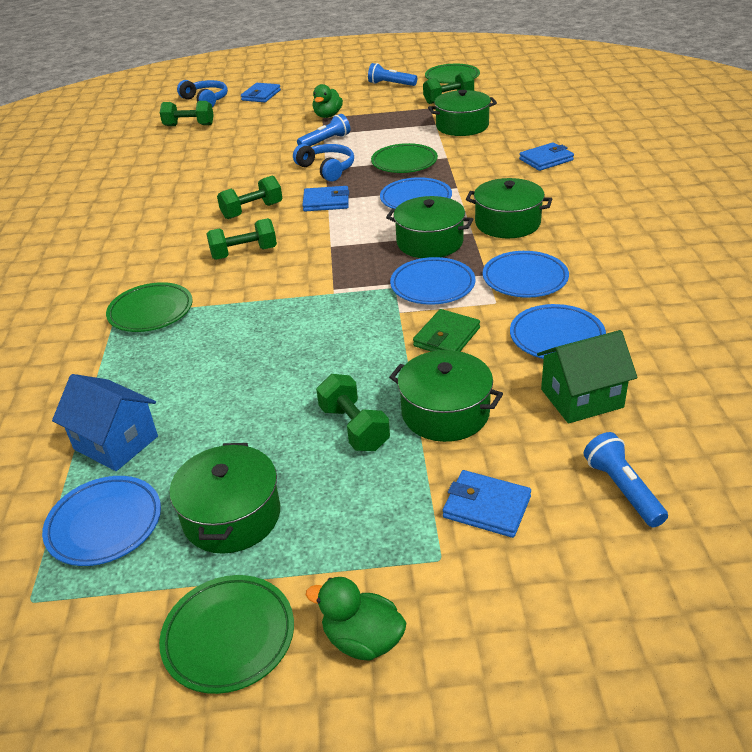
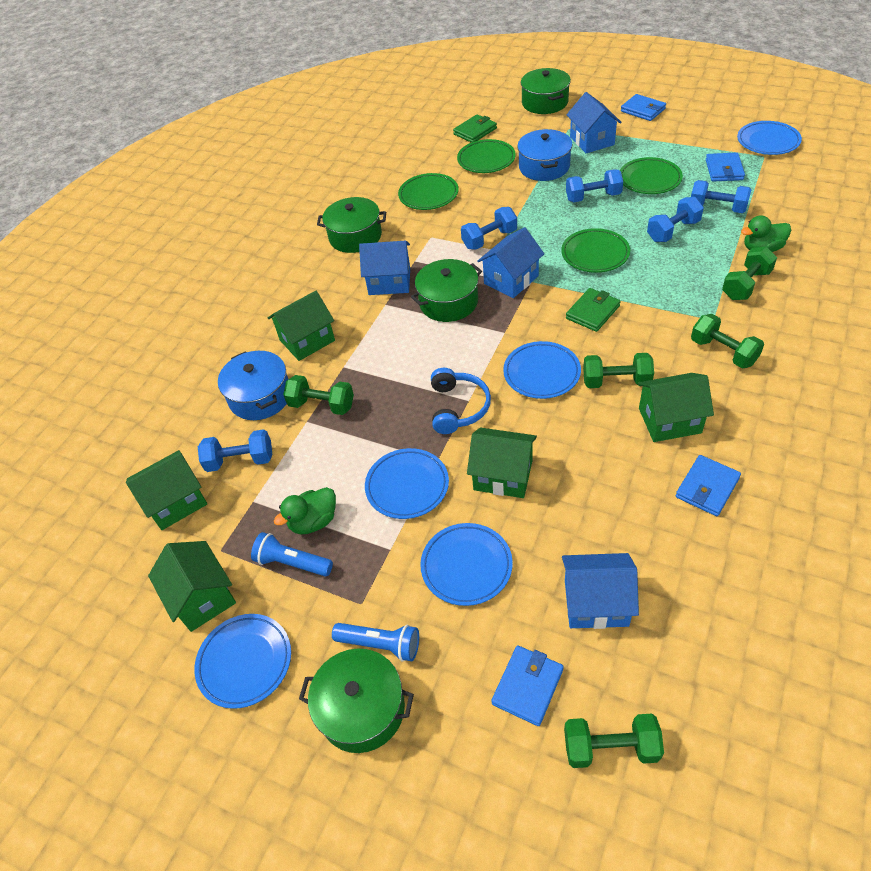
blue dumbbell: 0 -> 5
blue flashlight: 3 -> 2
blue headphones: 2 -> 1
blue house: 1 -> 4
blue pot: 0 -> 2
green house: 1 -> 5
green pot: 5 -> 4
green wallet: 1 -> 2

